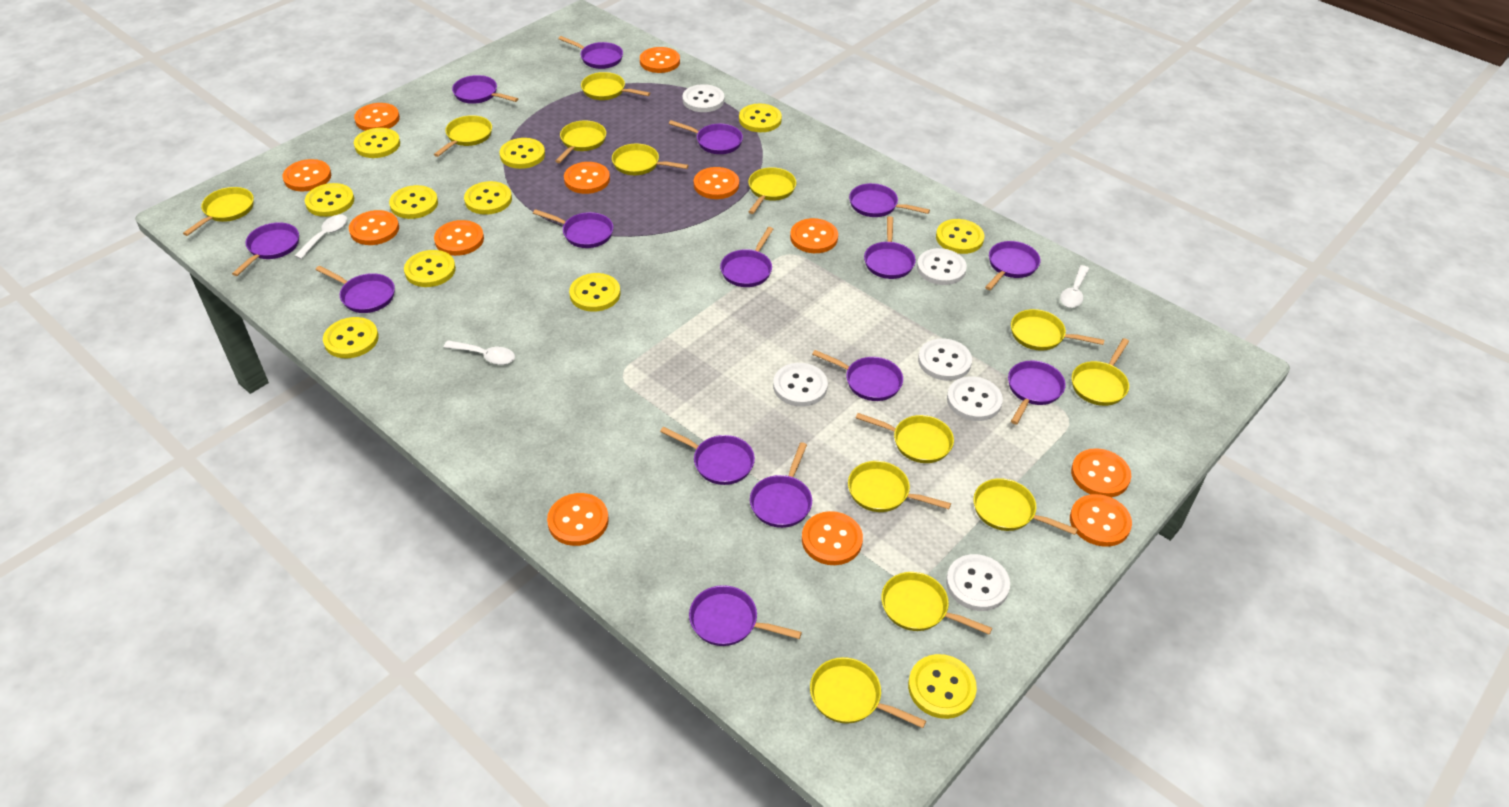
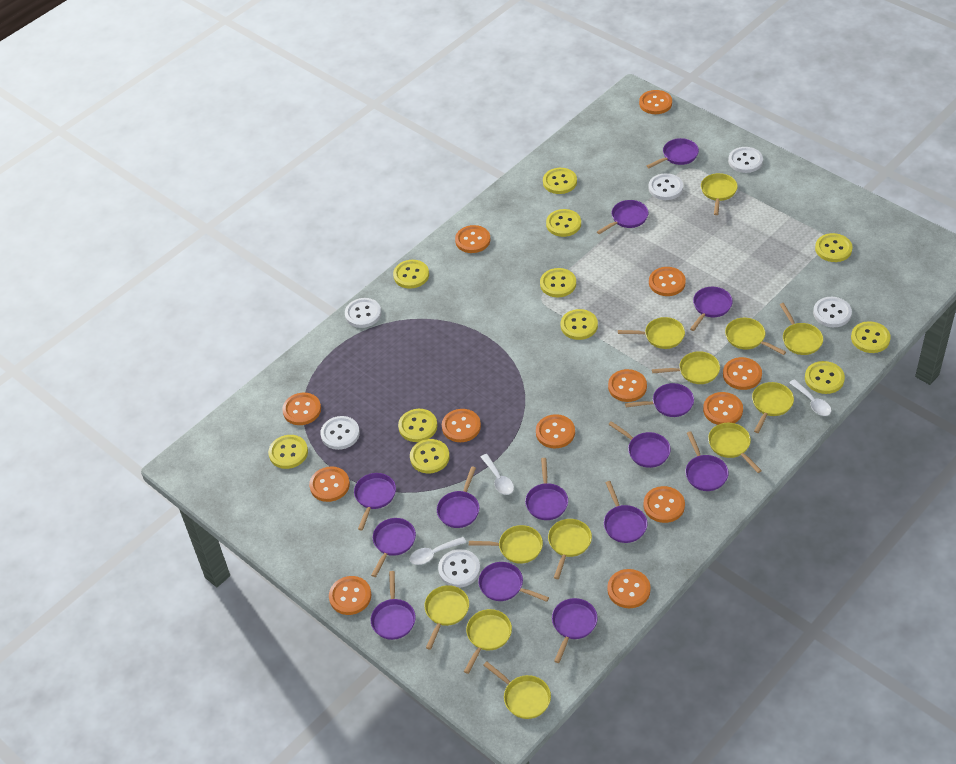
orange button: 12 -> 13
purple pan: 15 -> 14
yellow pan: 13 -> 12

